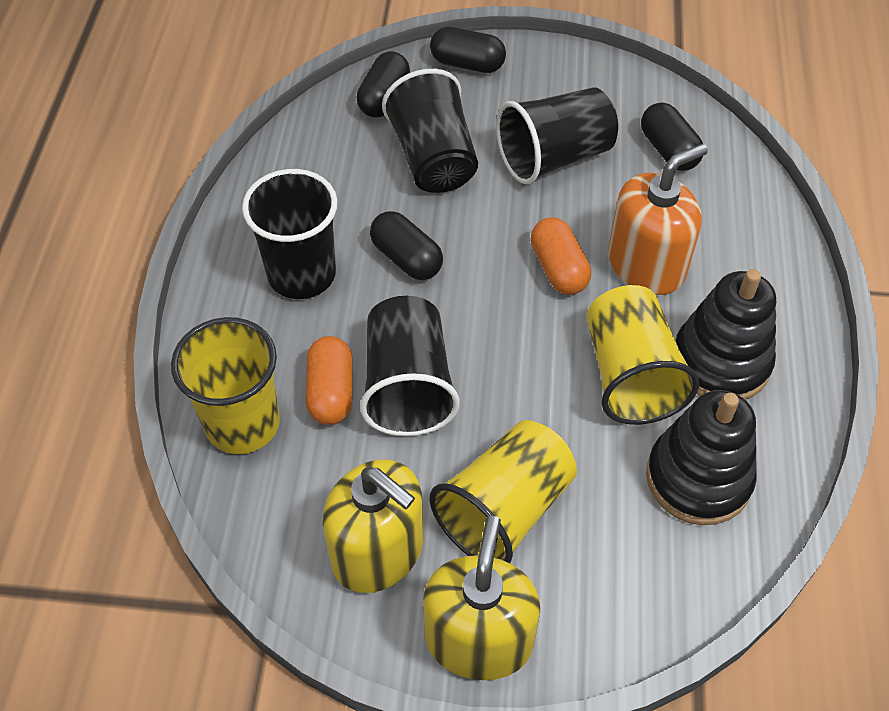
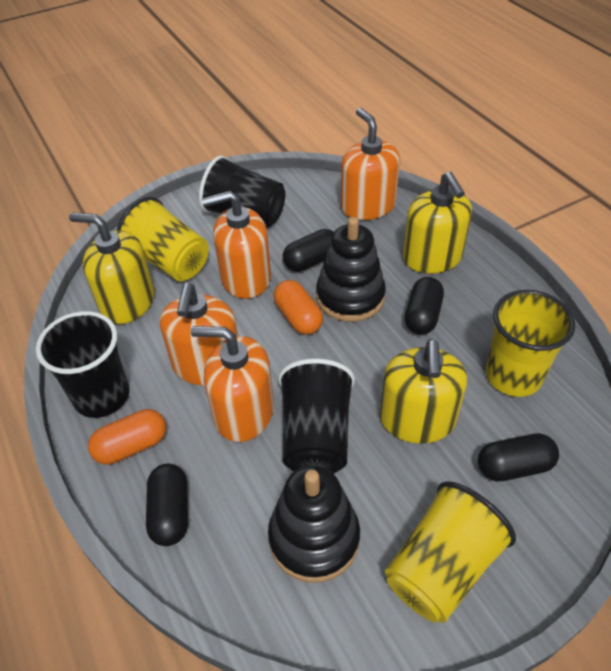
black cup: 4 -> 3
orange soap dispenser: 1 -> 4
yellow soap dispenser: 2 -> 3

